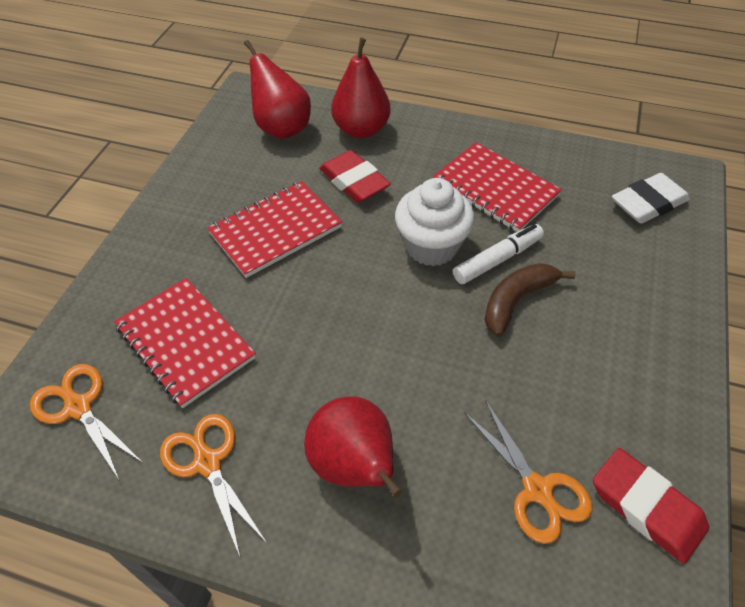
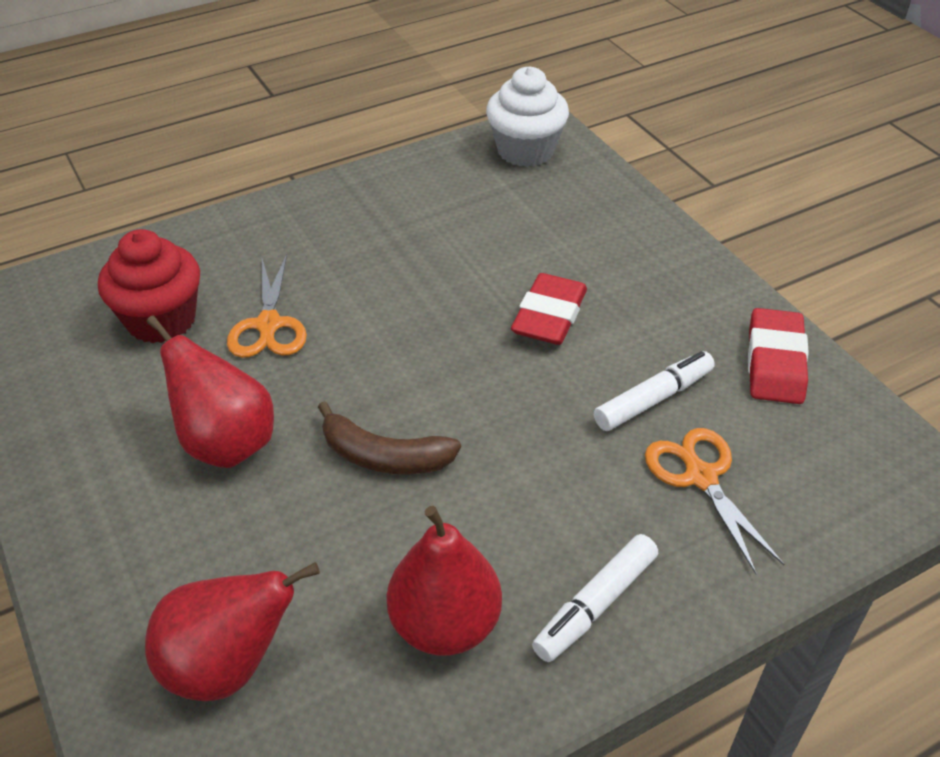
orange scissors: 3 -> 2
red cupcake: 0 -> 1
red notebook: 3 -> 0
white eraser: 1 -> 0
white marker: 1 -> 2

